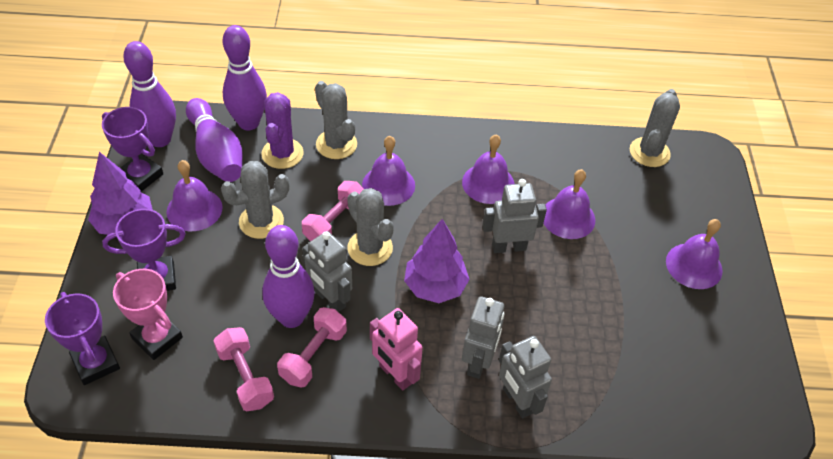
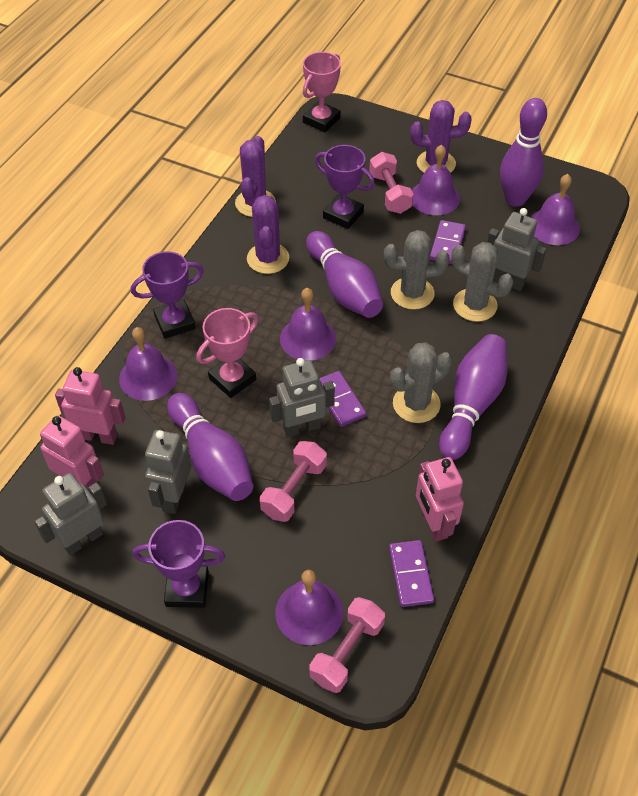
grey cactus: 4 -> 3
pink robot: 1 -> 3
pink trophy: 1 -> 2
purple cactus: 1 -> 3
purple domino: 0 -> 3
purple tree: 2 -> 0

